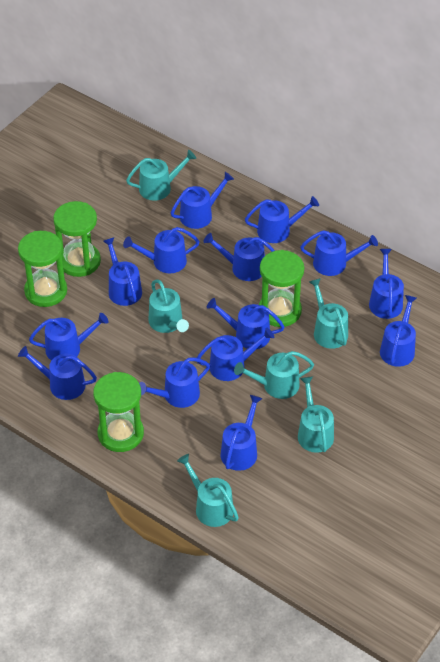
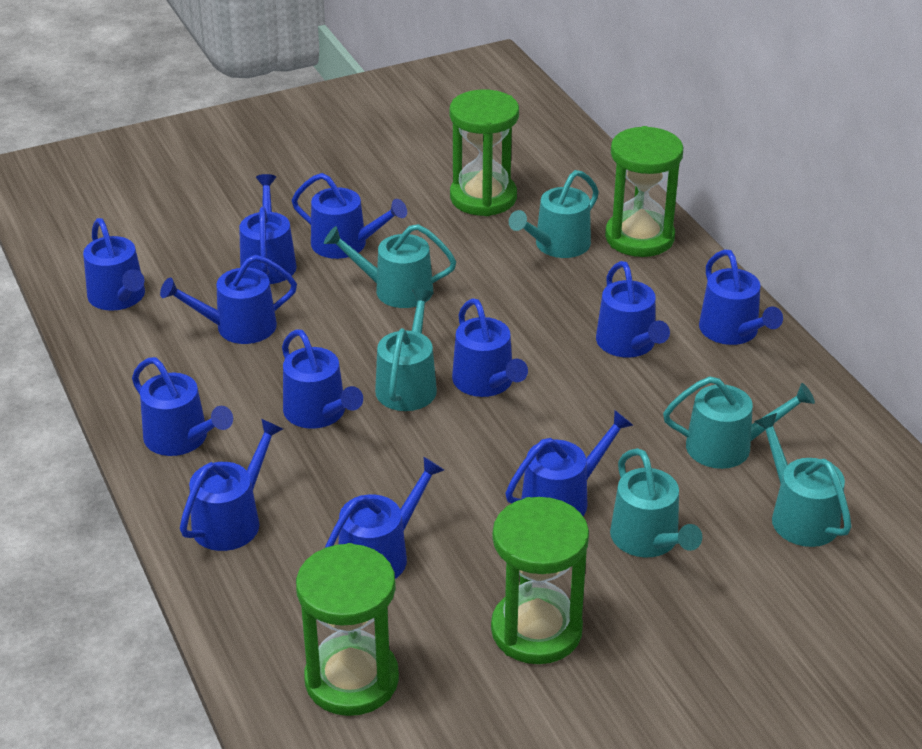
blue watering can: 14 -> 12

